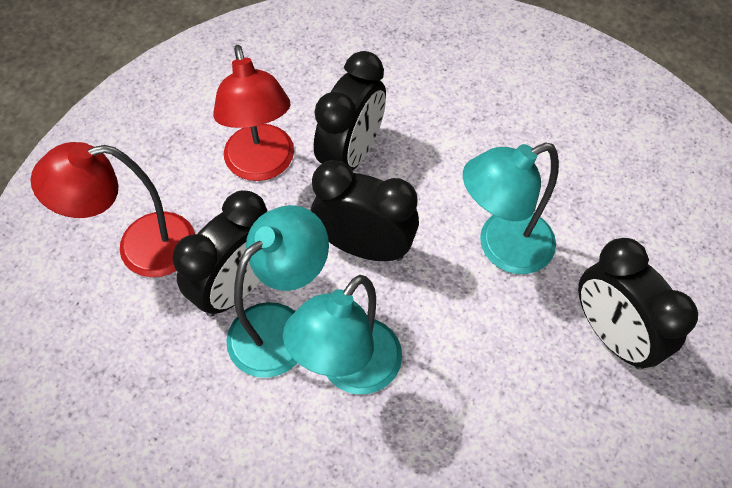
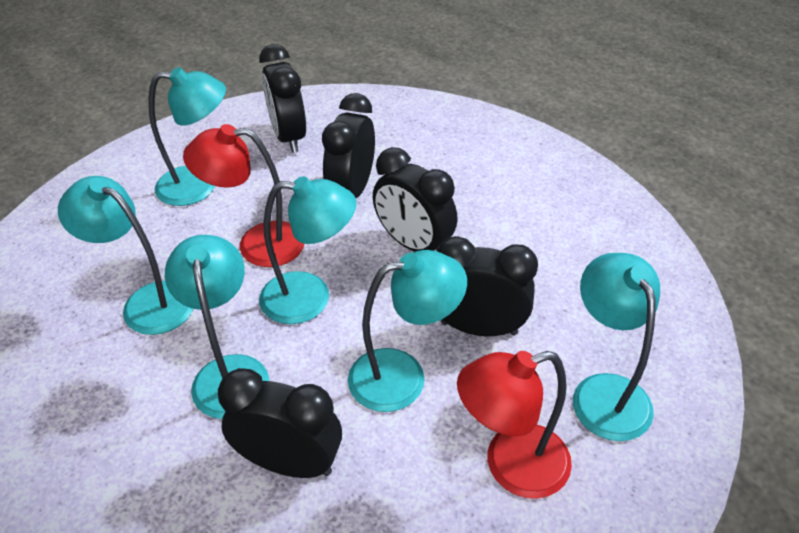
black clock: 4 -> 5
turquoise lamp: 3 -> 6

